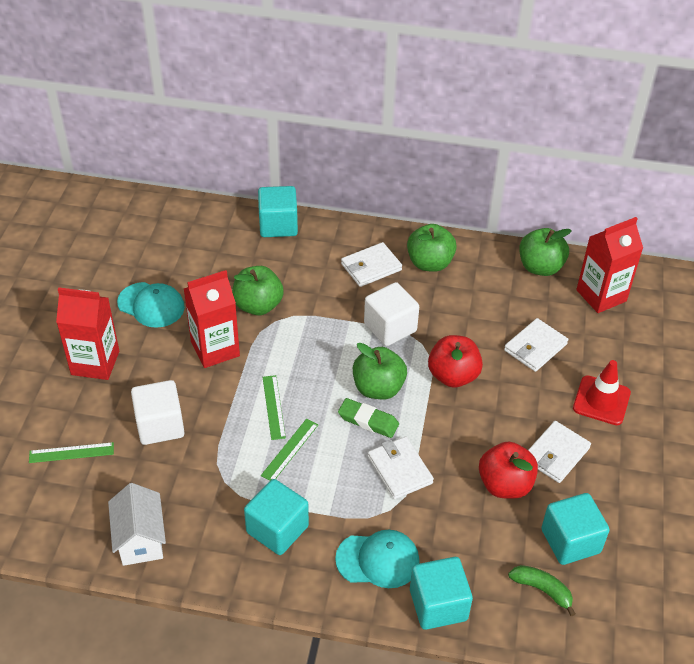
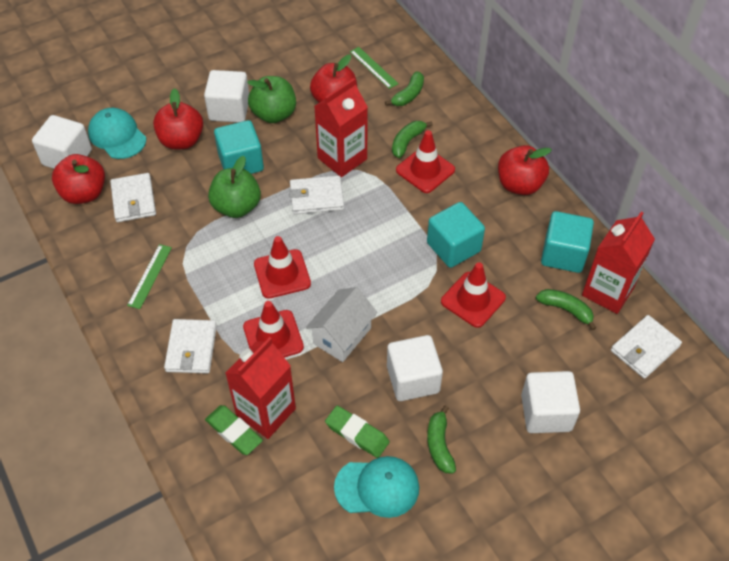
green apple: 4 -> 2
green banana: 1 -> 4
green eraser: 1 -> 2
green ruler: 3 -> 2
red apple: 2 -> 4
red traffic cone: 1 -> 4
turquoise cube: 4 -> 3
white cube: 2 -> 4

